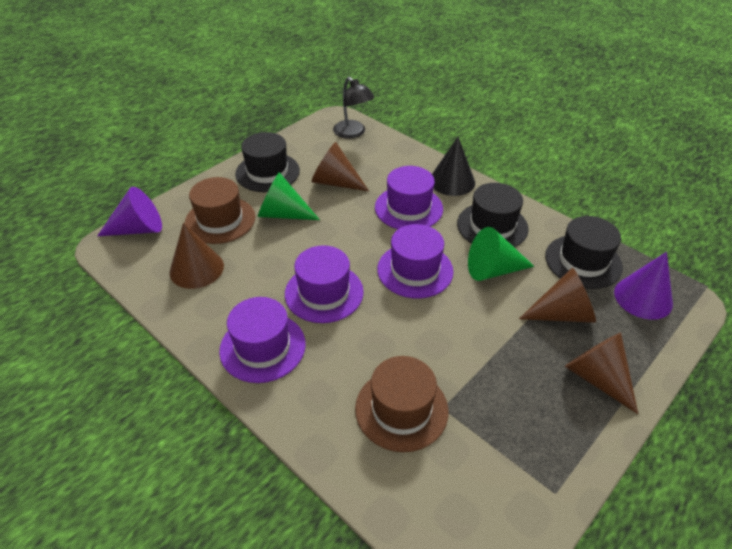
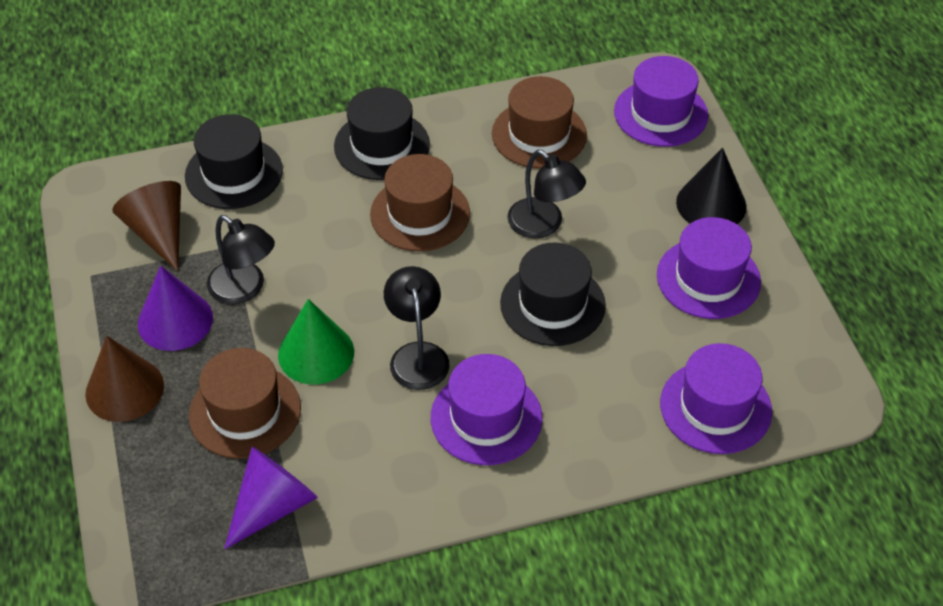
black lamp: 1 -> 3
brown cone: 4 -> 2
brown hat: 2 -> 3
green cone: 2 -> 1

